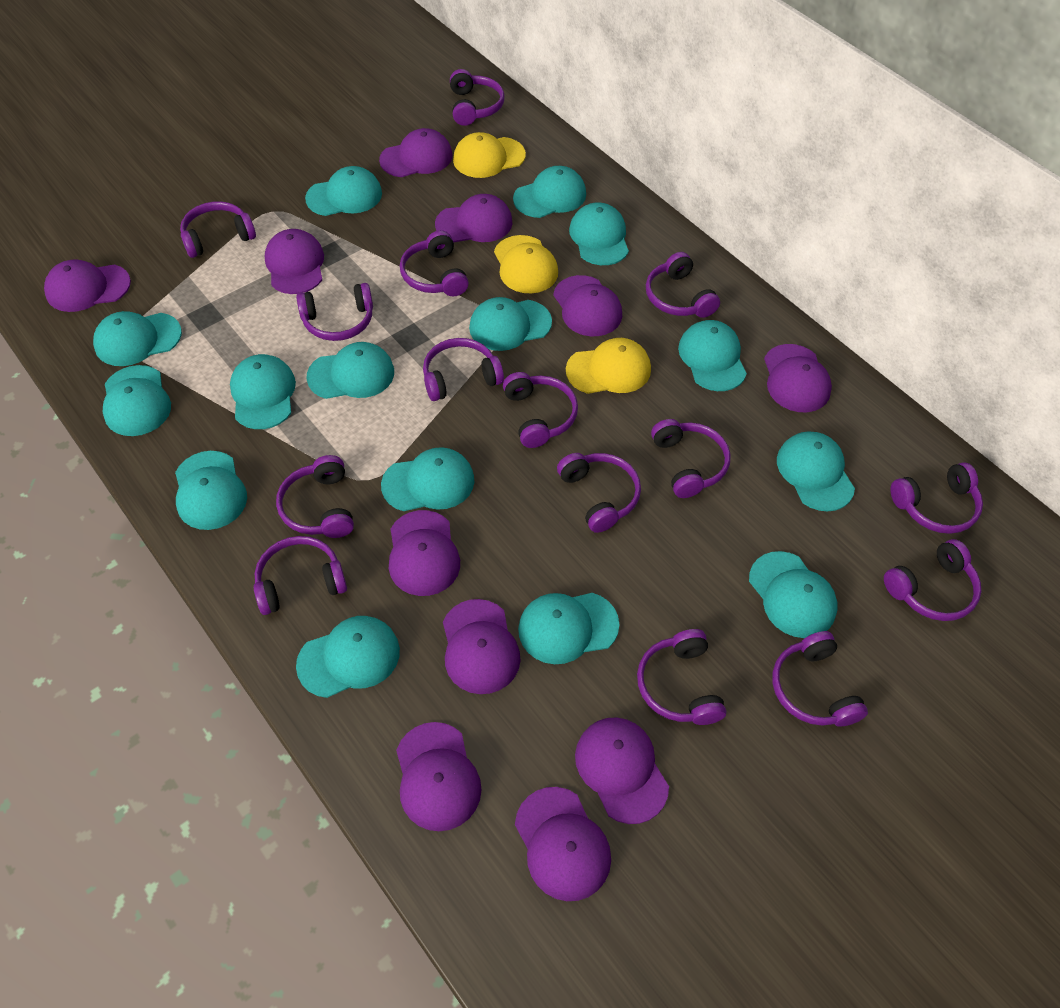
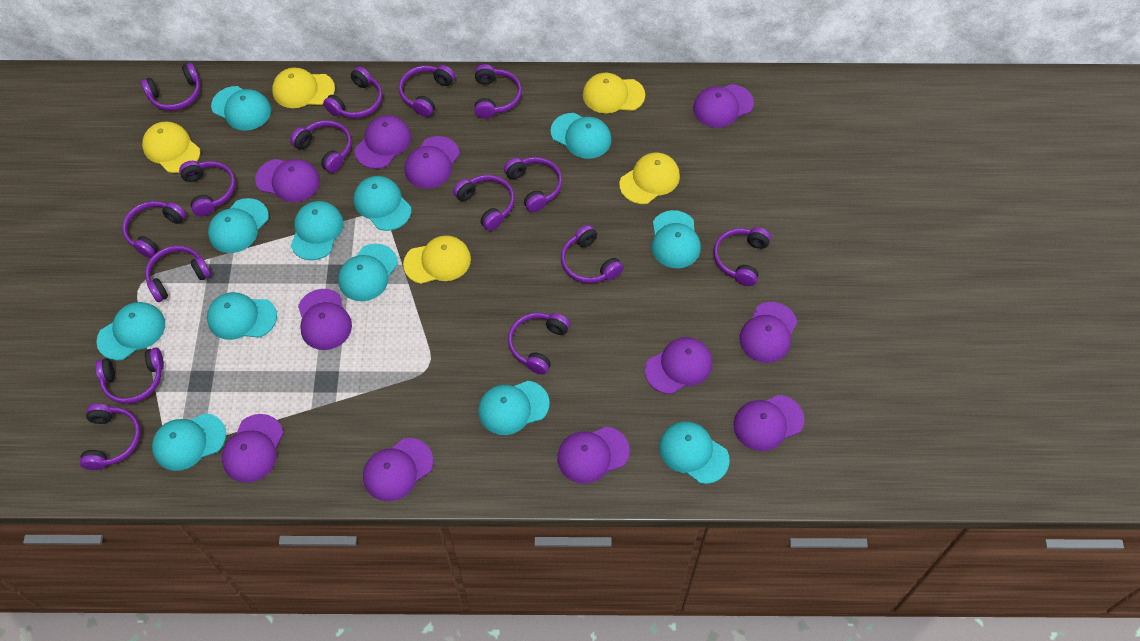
turquoise cap: 15 -> 12
yellow cap: 3 -> 5

